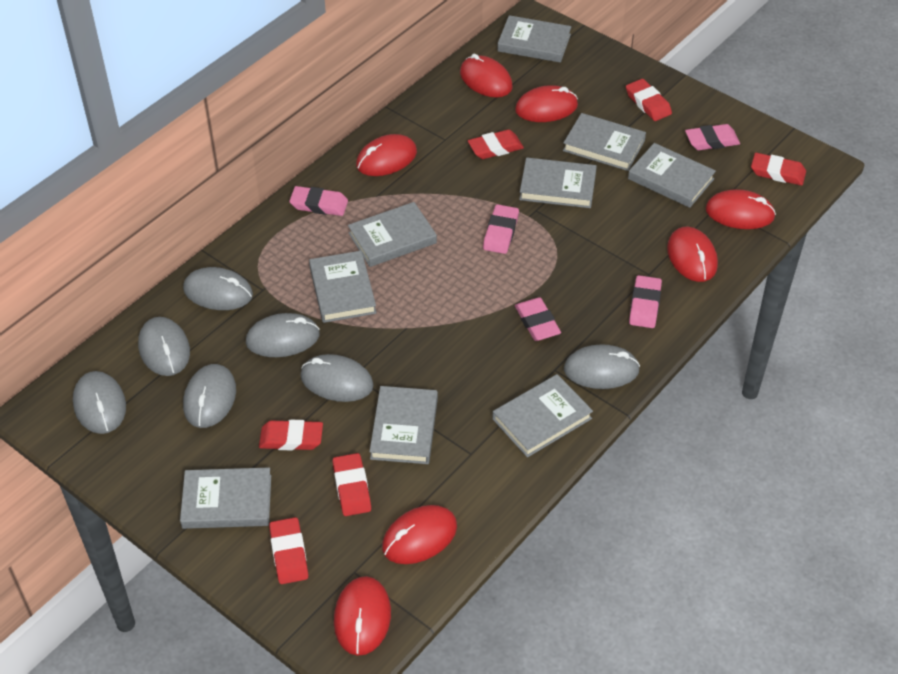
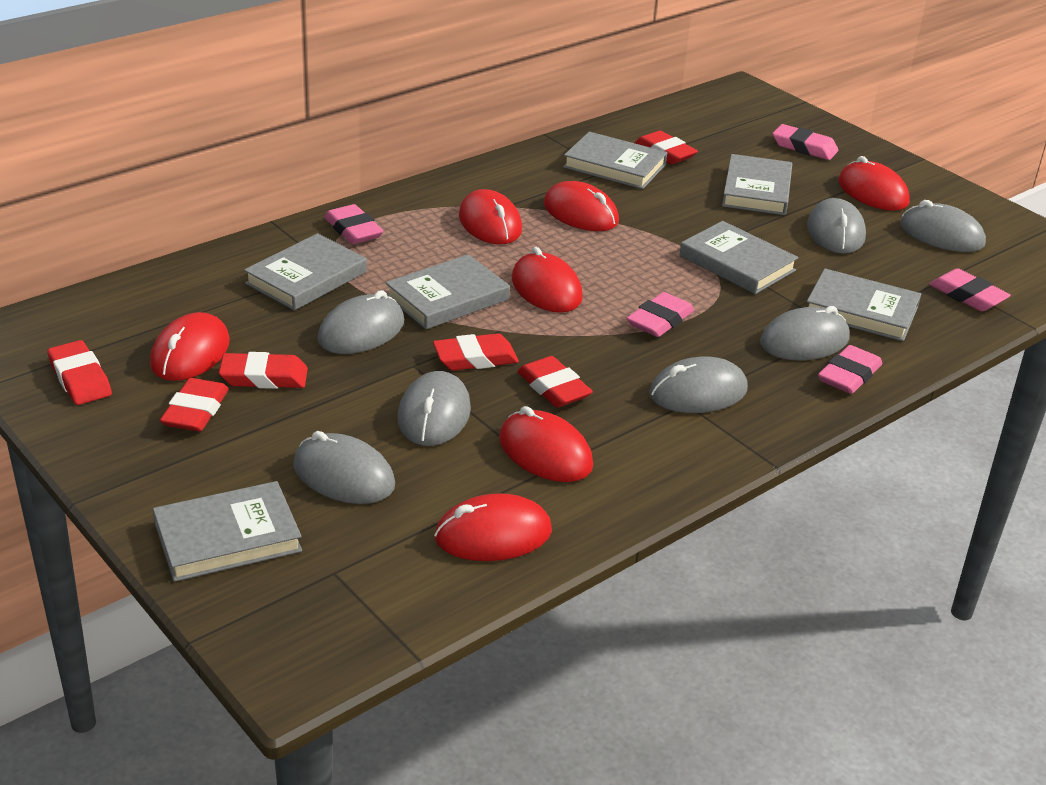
grey book: 9 -> 7

